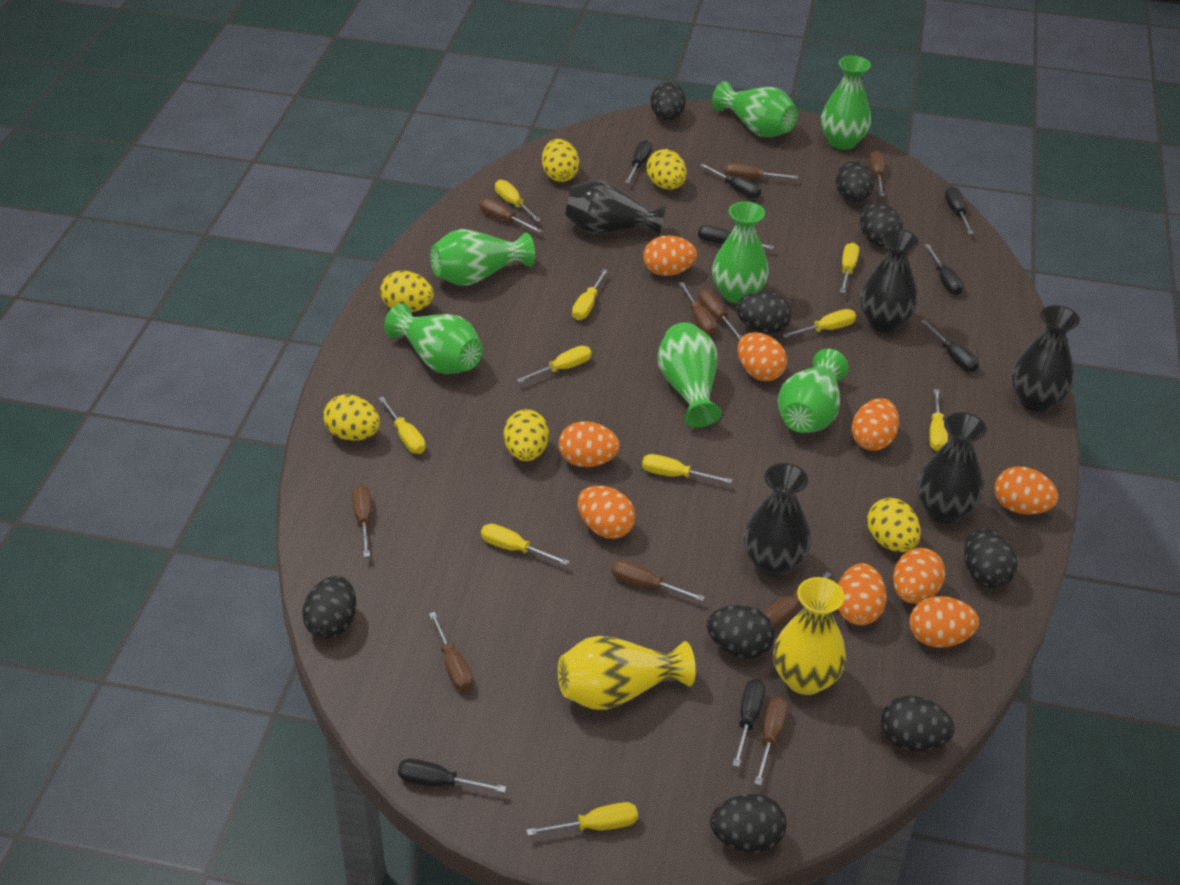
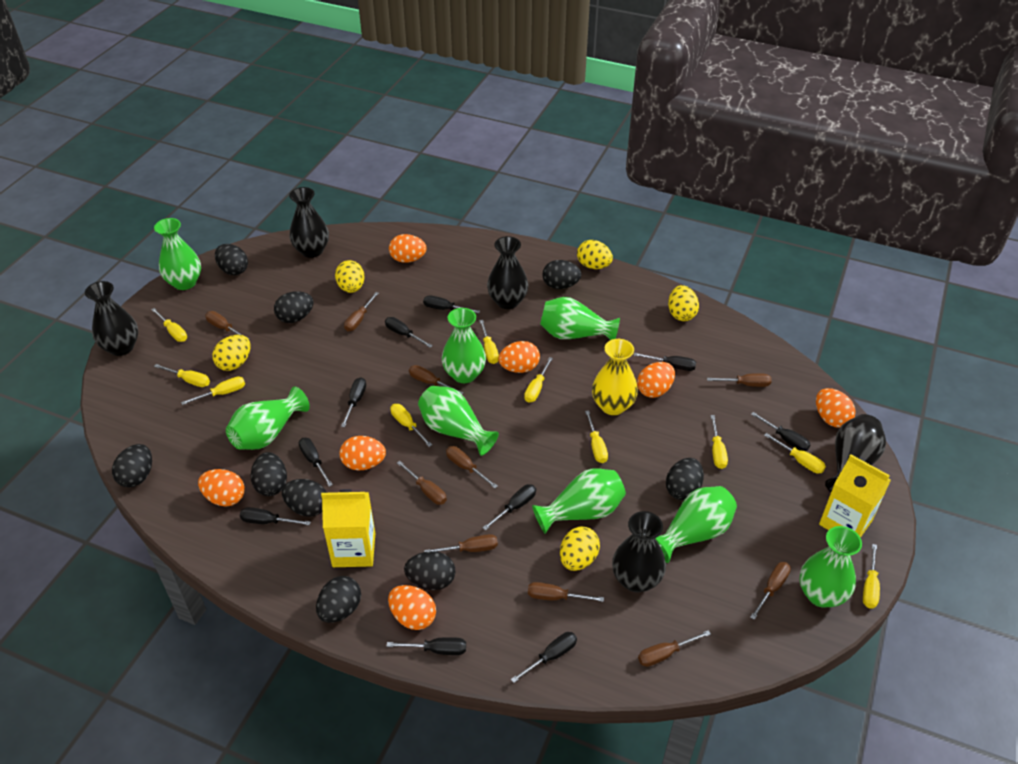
black screwdriver: 8 -> 10
green vase: 7 -> 8
orange egg: 9 -> 7
yellow carton: 0 -> 2
yellow egg: 6 -> 5
yellow vase: 2 -> 1

